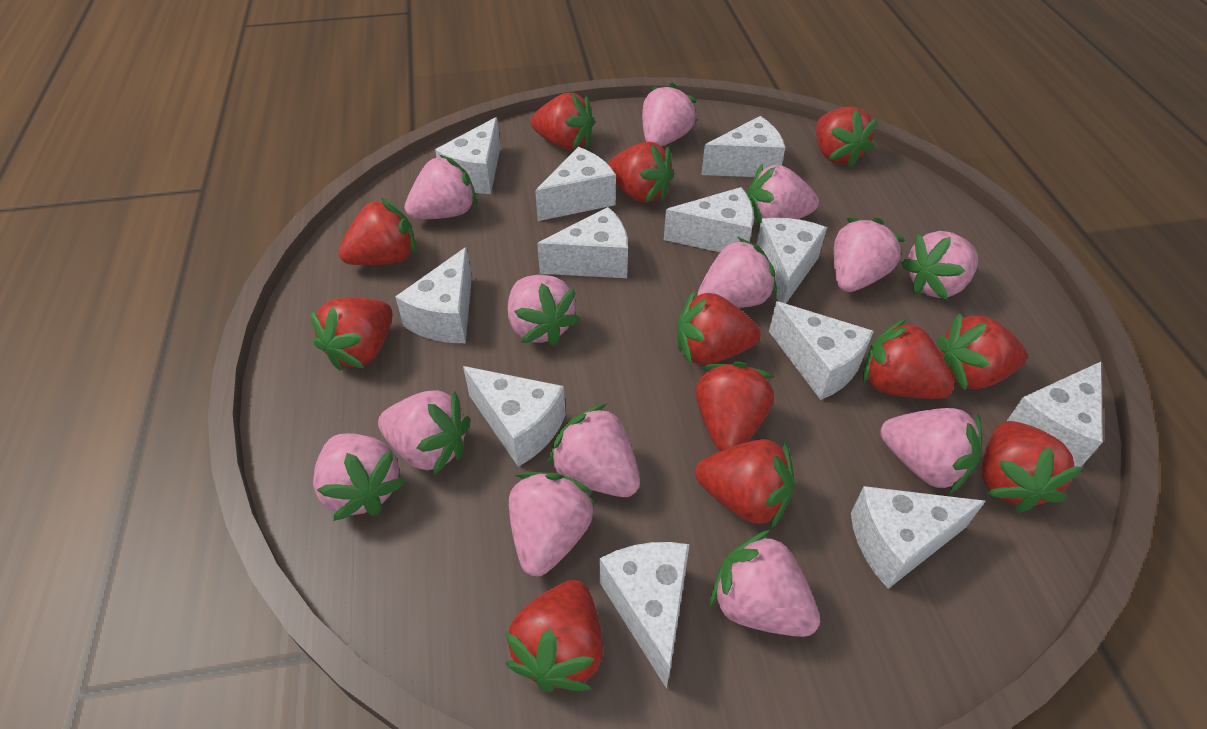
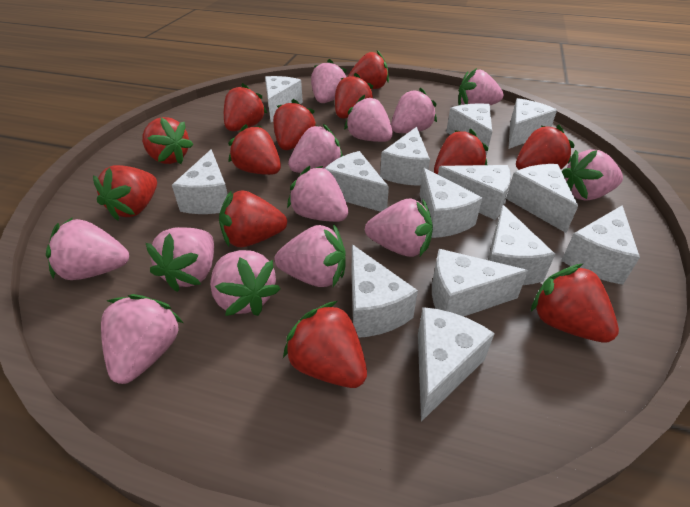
white cheese: 12 -> 14

